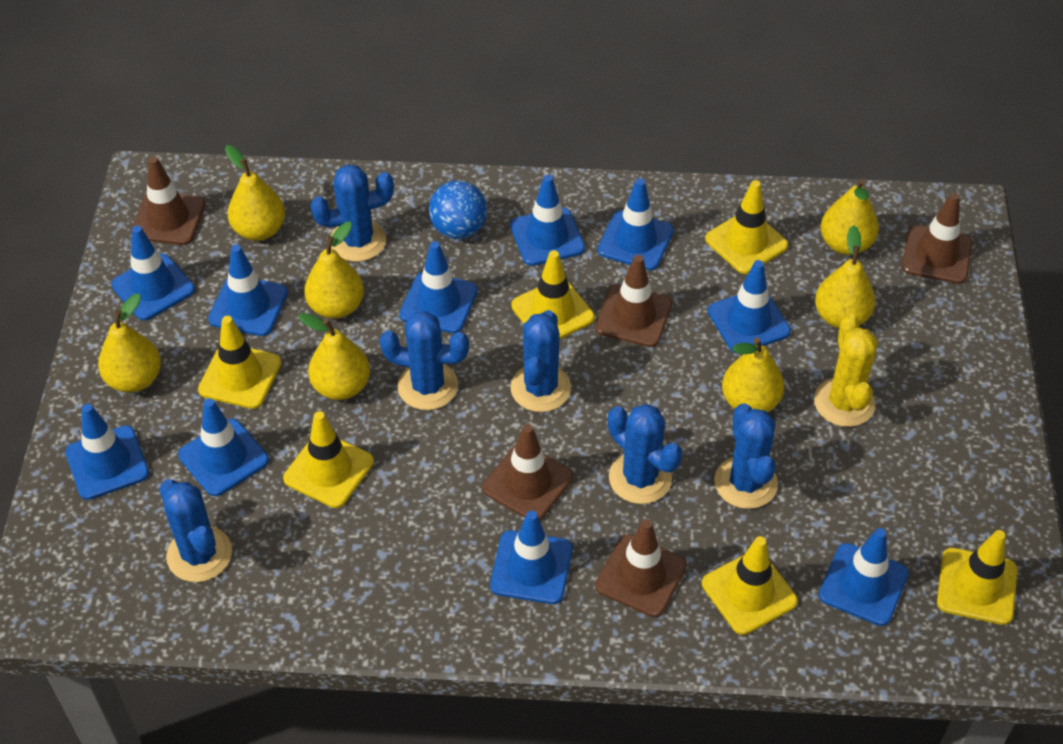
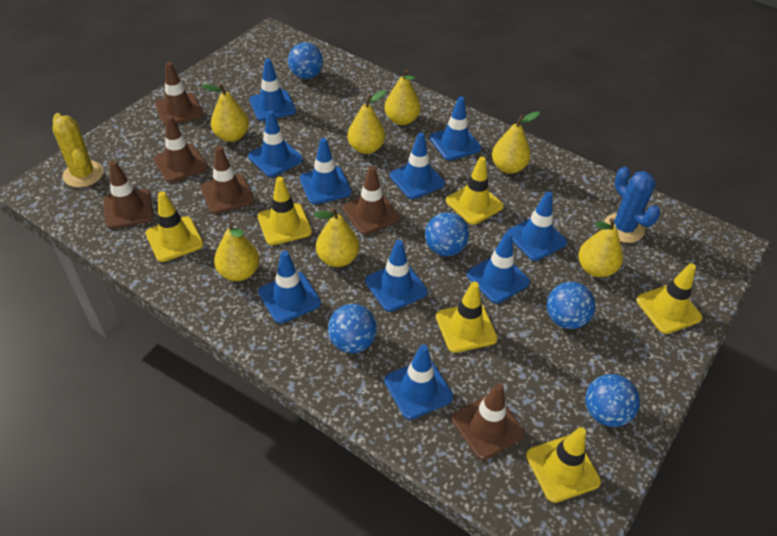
blue ball: 1 -> 5
blue cactus: 6 -> 1
brown traffic cone: 5 -> 6

